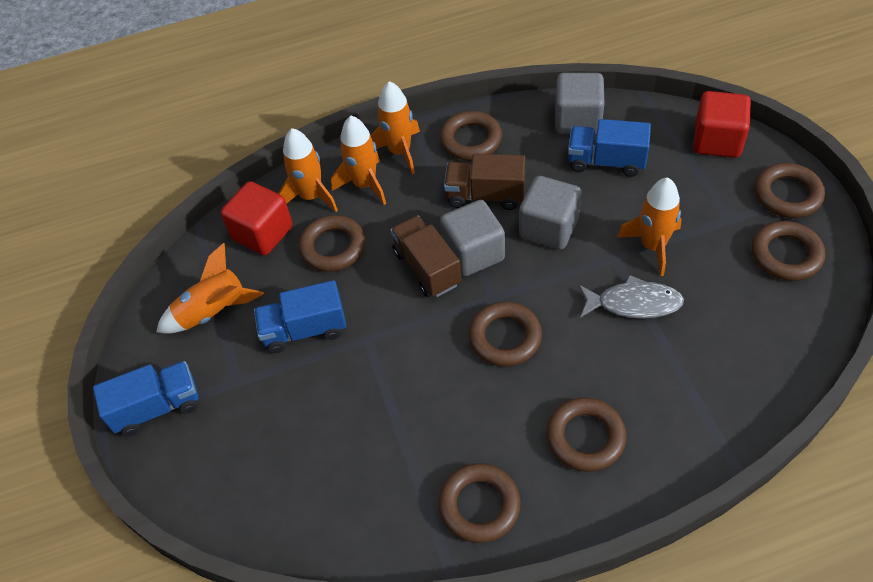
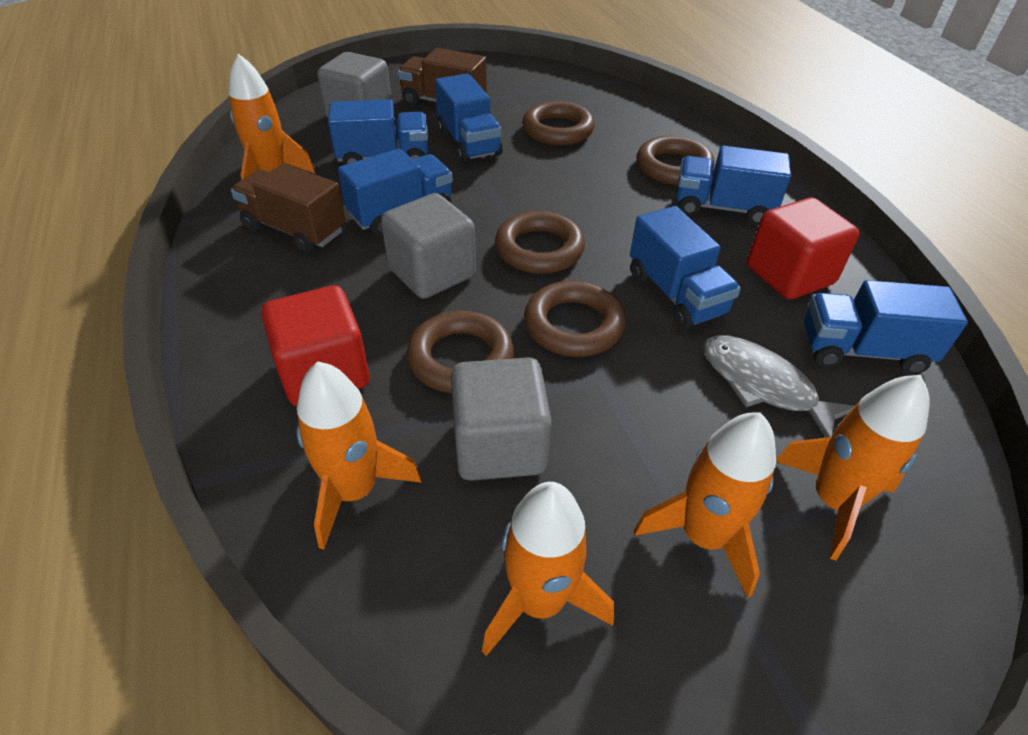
blue truck: 3 -> 6
brown ring: 7 -> 5

